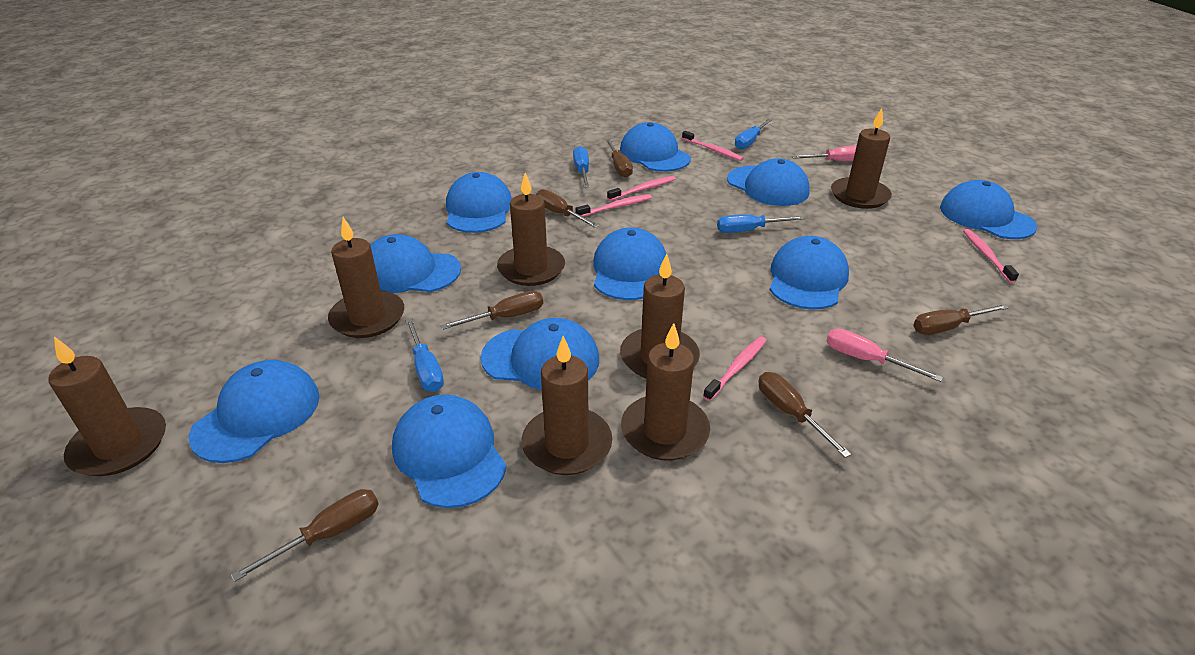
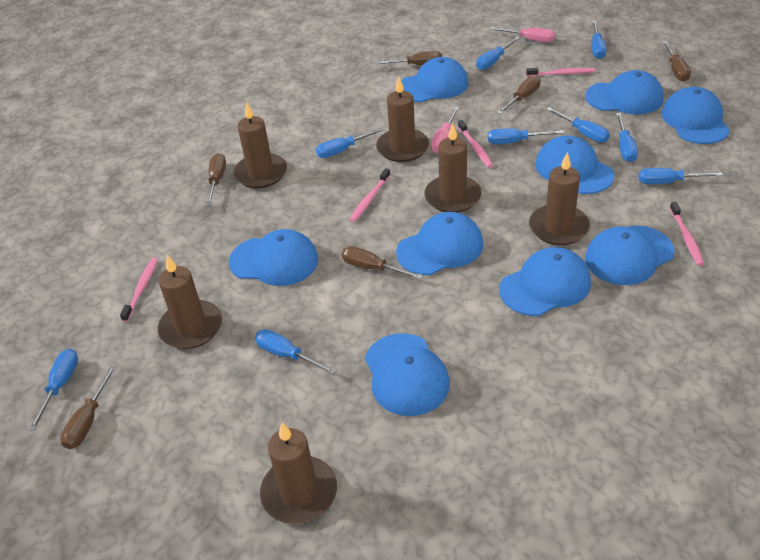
blue cap: 10 -> 9
blue screwdriver: 4 -> 9
brown candle: 7 -> 6

